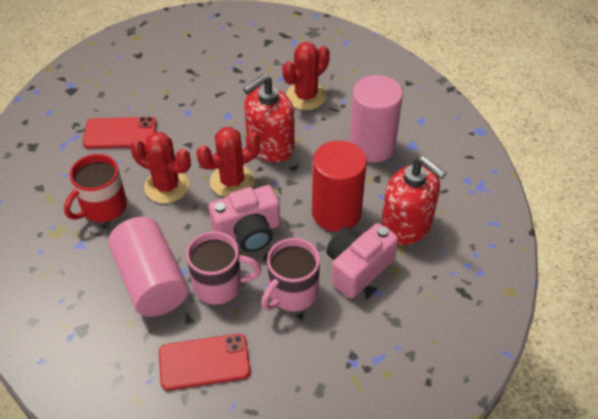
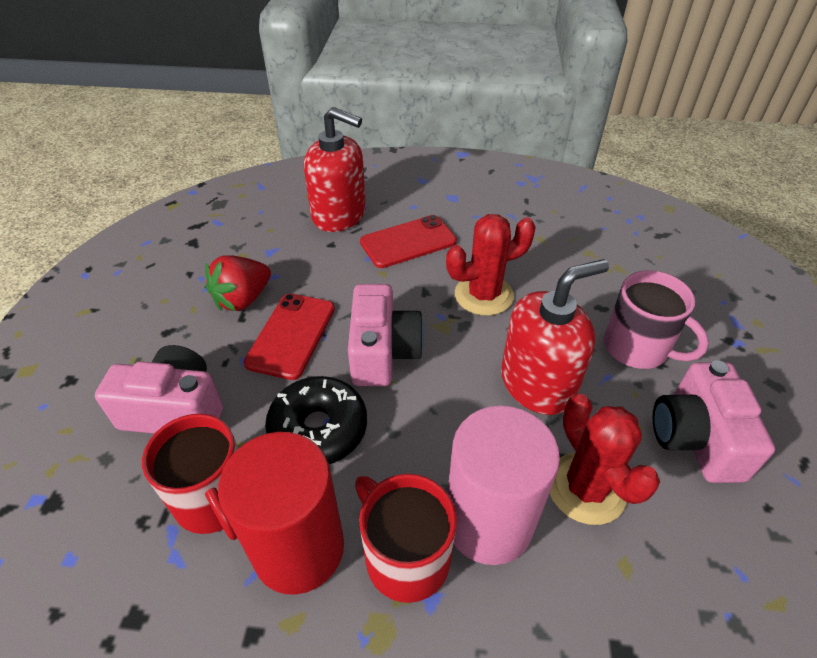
black donut: 0 -> 1
pink camera: 2 -> 3
pink cylinder: 2 -> 1
pink mug: 2 -> 1
red cactus: 3 -> 2
red mug: 1 -> 2
red strawberry: 0 -> 1

